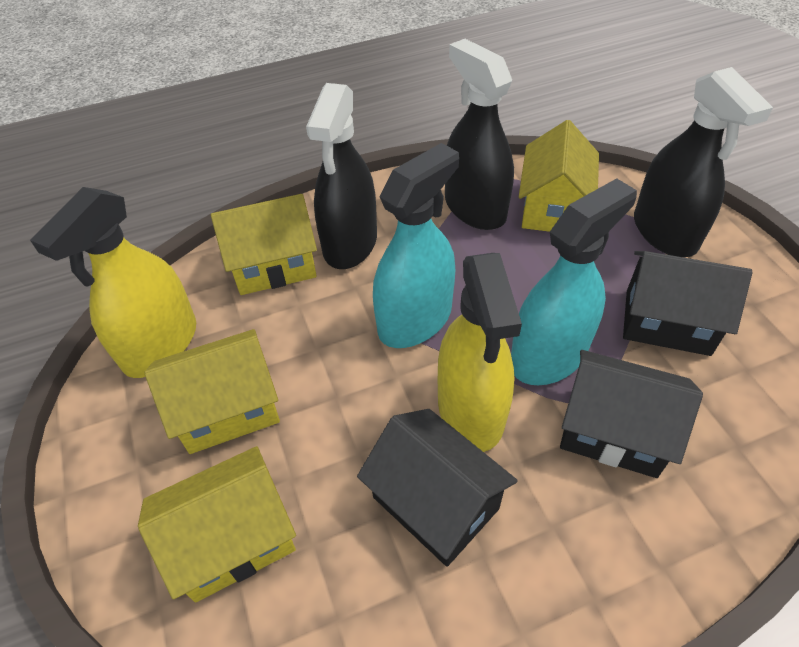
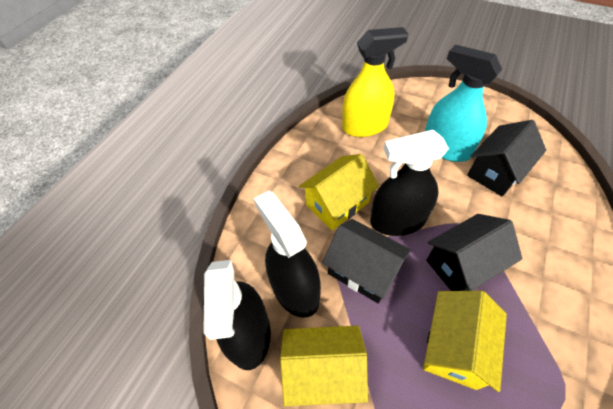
turquoise spray bottle: 2 -> 1
yellow house: 4 -> 3
yellow spray bottle: 2 -> 1

